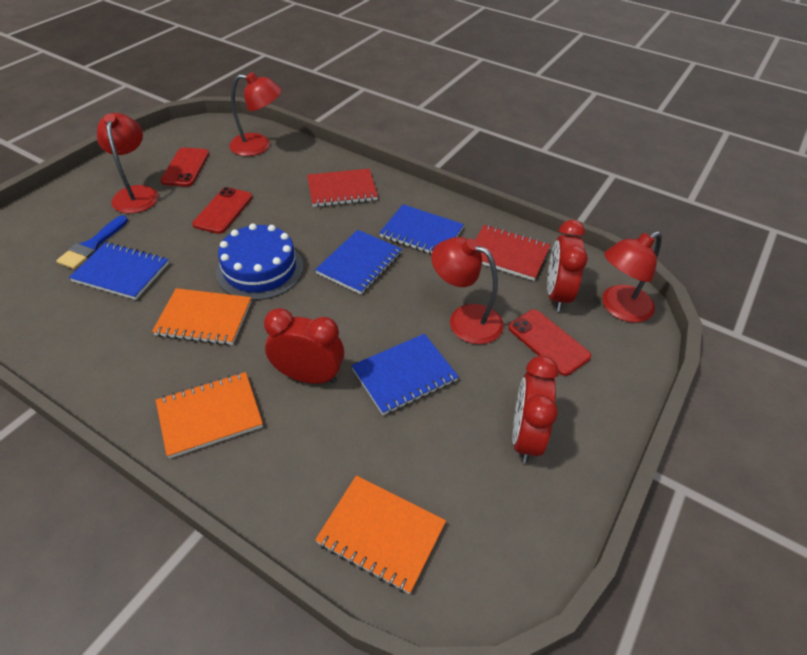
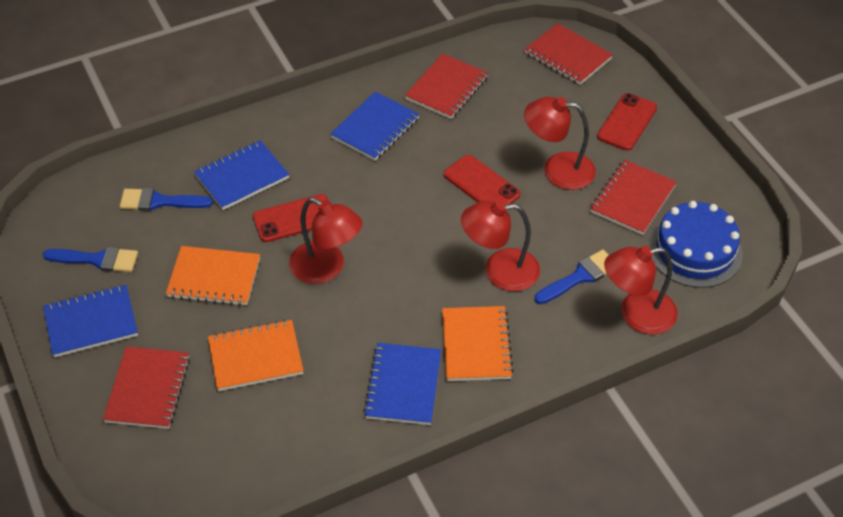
blue brush: 1 -> 3
red clock: 3 -> 0
red notebook: 2 -> 4

